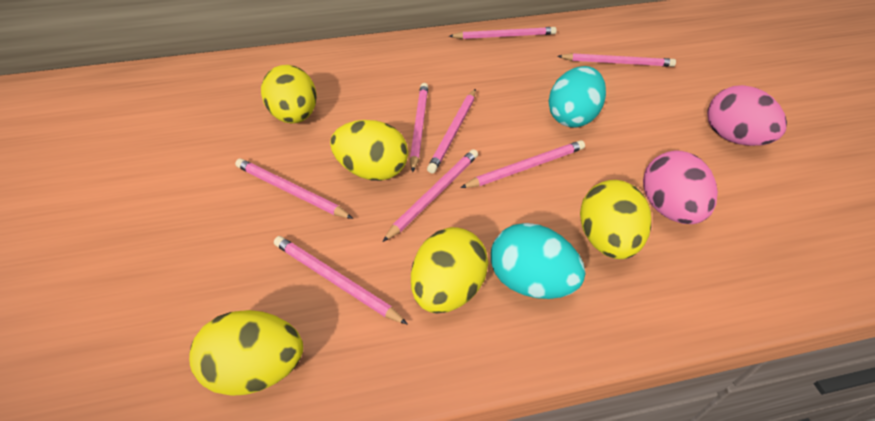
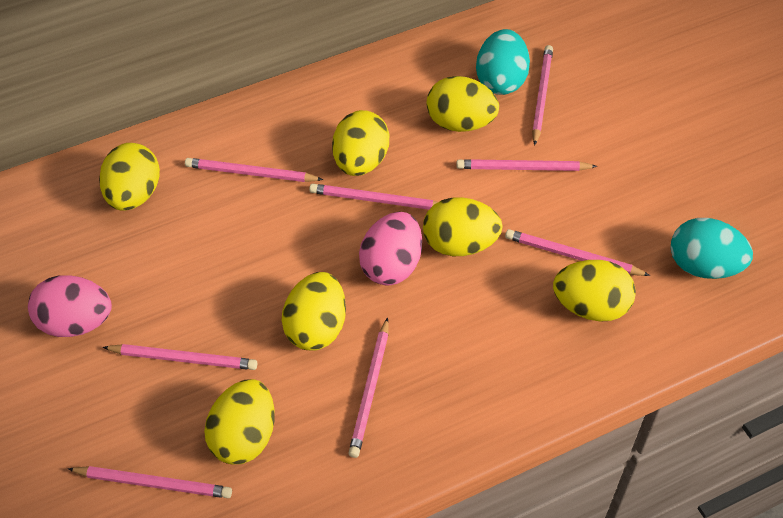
yellow egg: 5 -> 7

